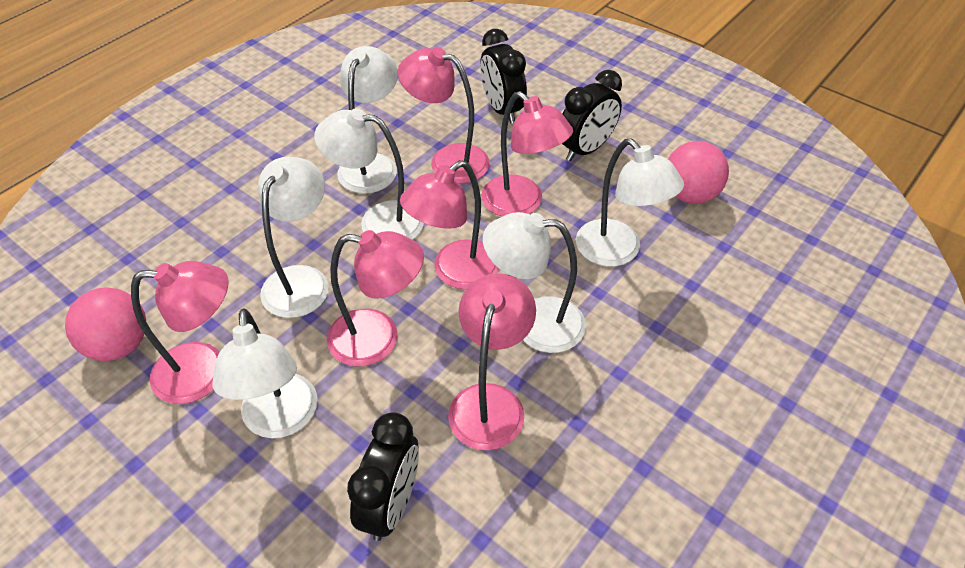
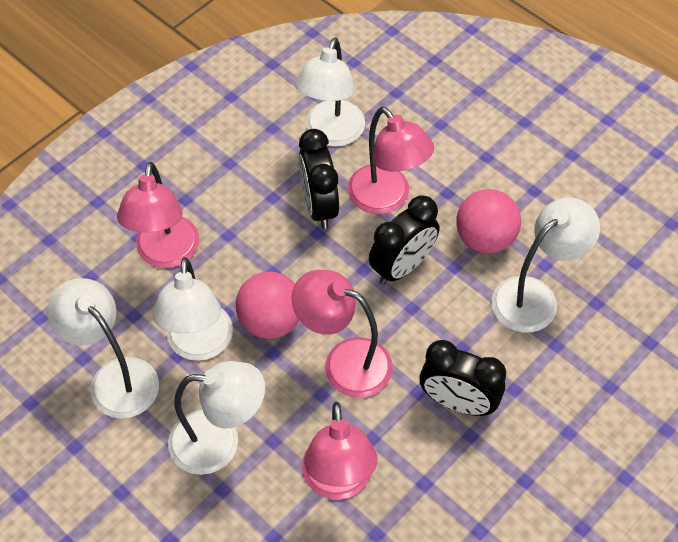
pink lamp: 6 -> 4
white lamp: 6 -> 5

